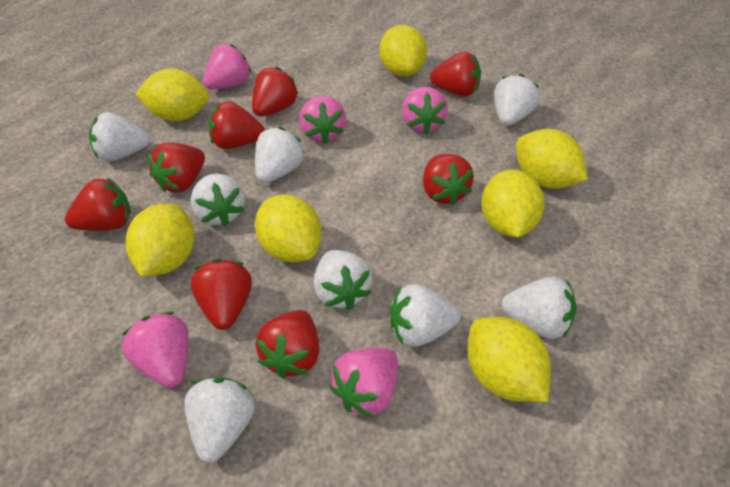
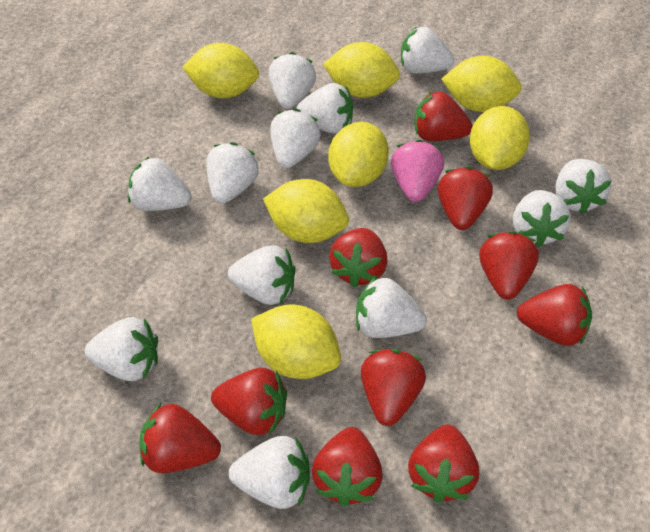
pink strawberry: 5 -> 1
red strawberry: 8 -> 10
white strawberry: 8 -> 12

